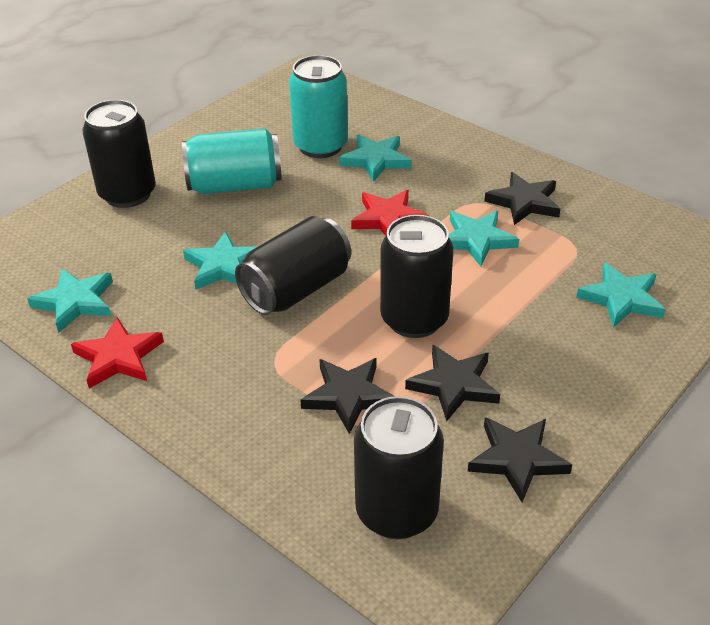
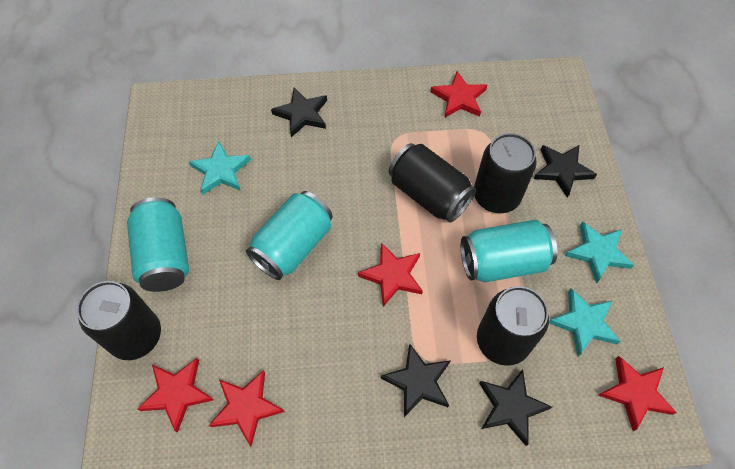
red star: 2 -> 5
turquoise can: 2 -> 3
turquoise star: 5 -> 3

